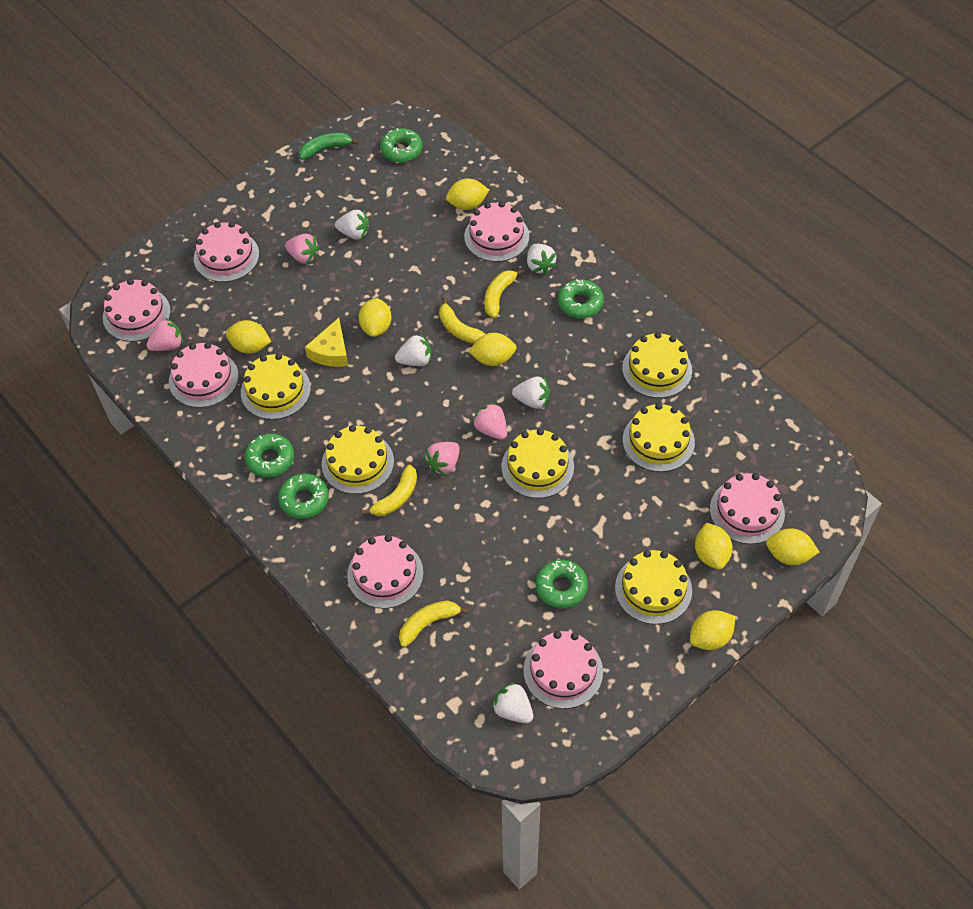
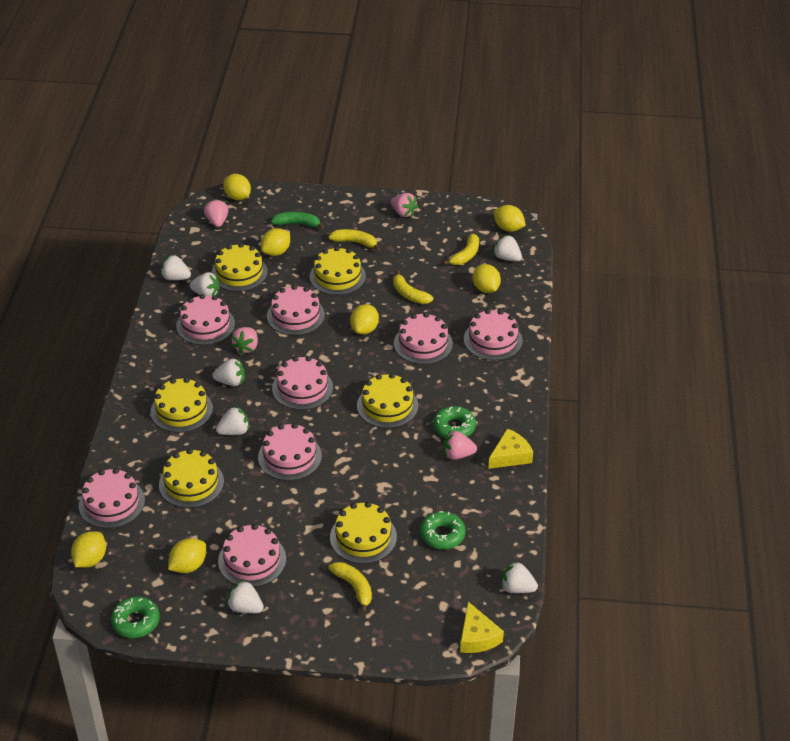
green donut: 5 -> 3
pink cake: 7 -> 8
white strawberry: 5 -> 7
yellow cheese: 1 -> 2

